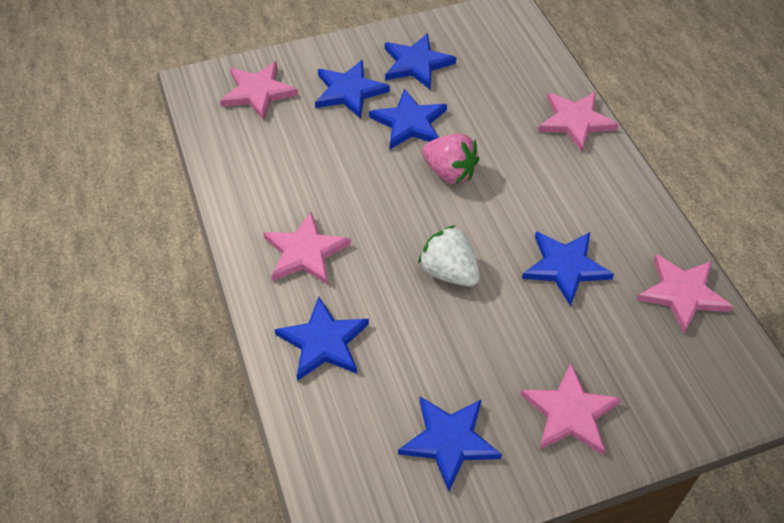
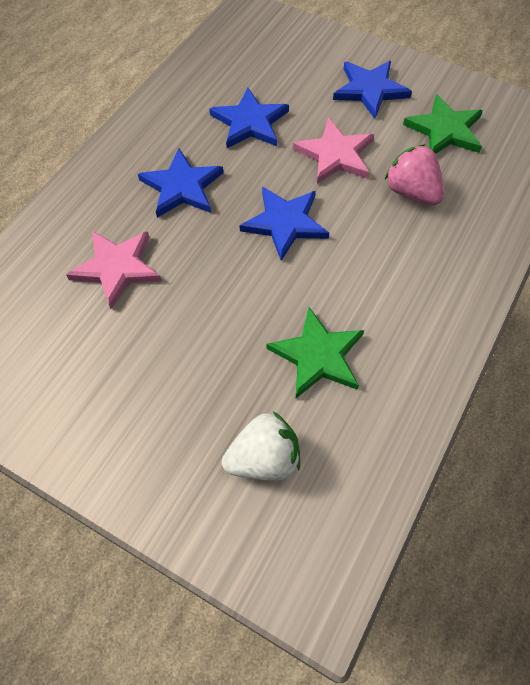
blue star: 6 -> 4
green star: 0 -> 2
pink star: 5 -> 2

